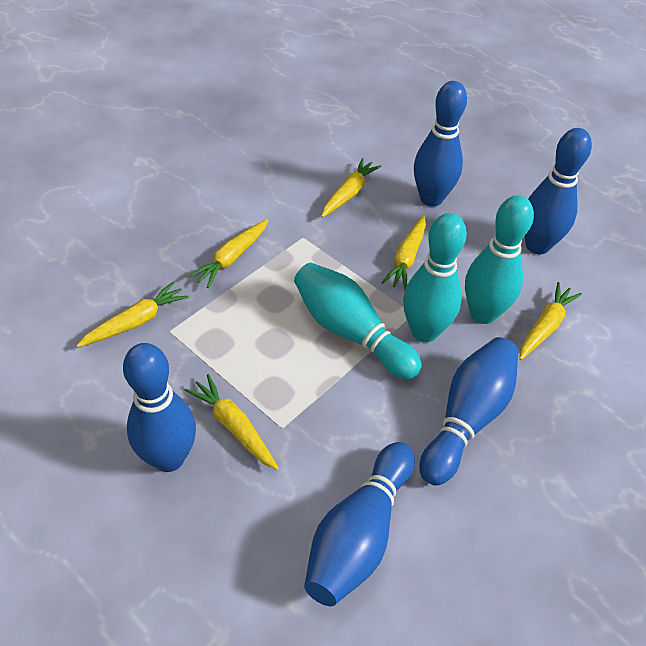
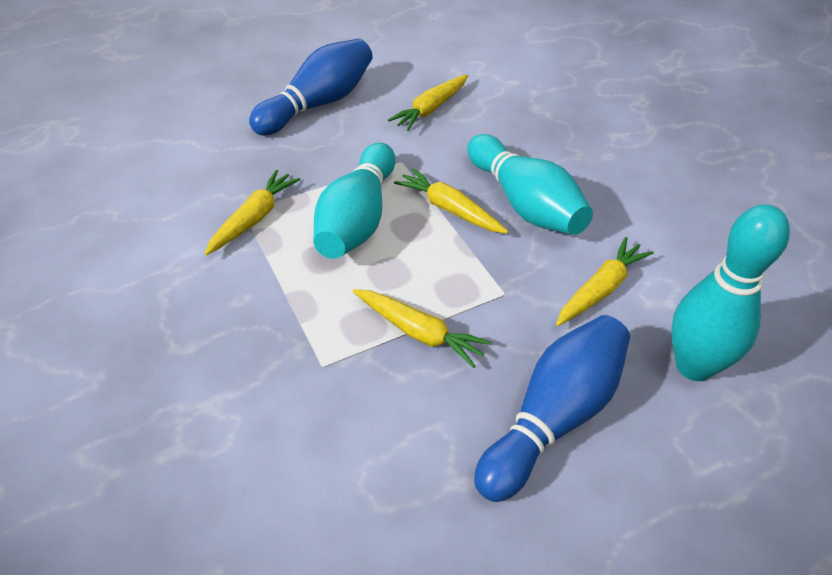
blue bowling pin: 5 -> 2
yellow carrot: 6 -> 5

